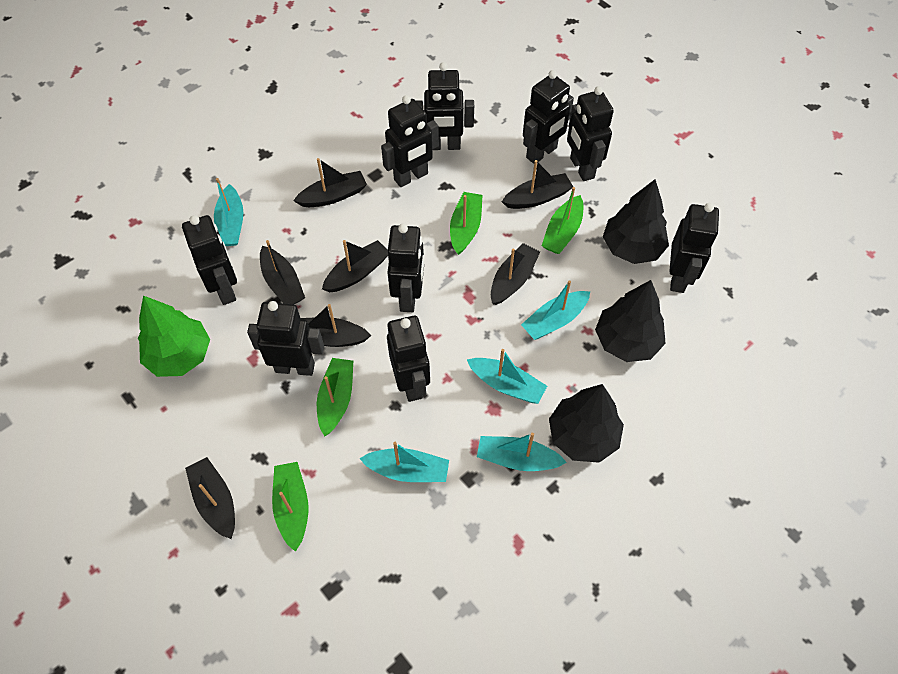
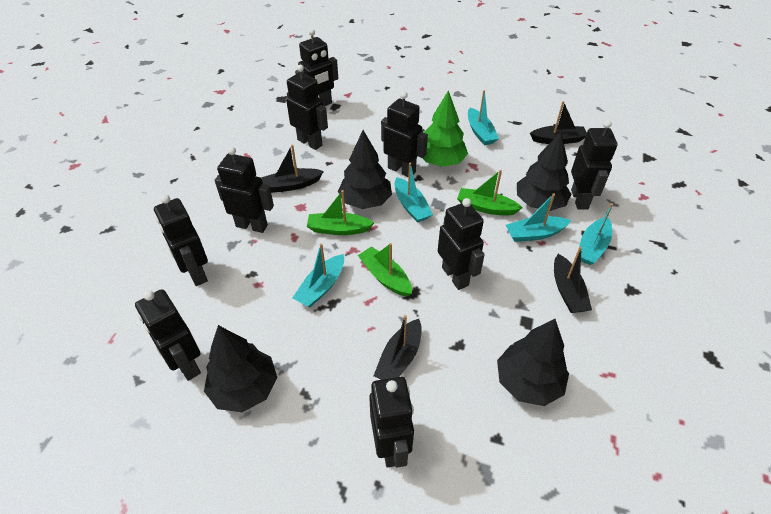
black boat: 7 -> 4
black tree: 3 -> 4
green boat: 4 -> 3

